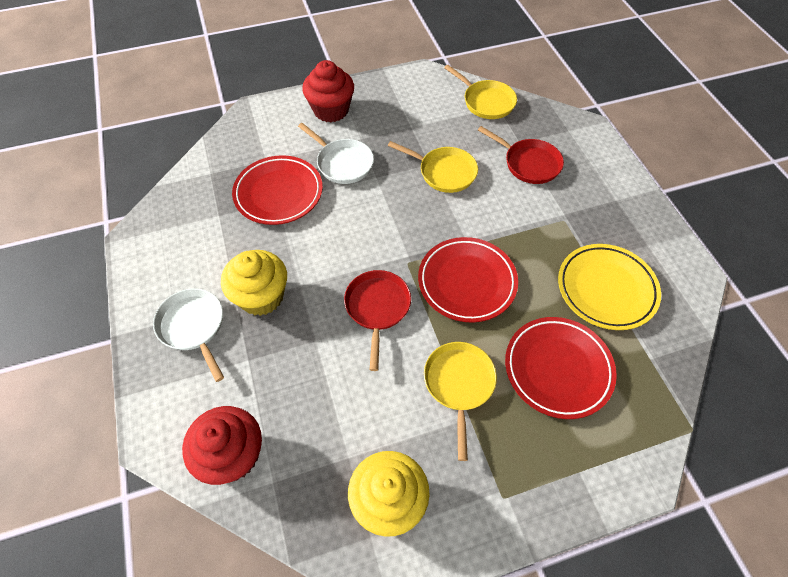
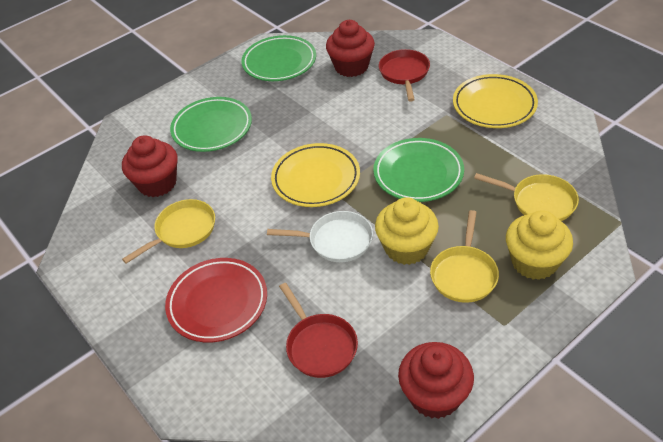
green plate: 0 -> 3
red cupcake: 2 -> 3
red plate: 3 -> 1
white pan: 2 -> 1
yellow plate: 1 -> 2

